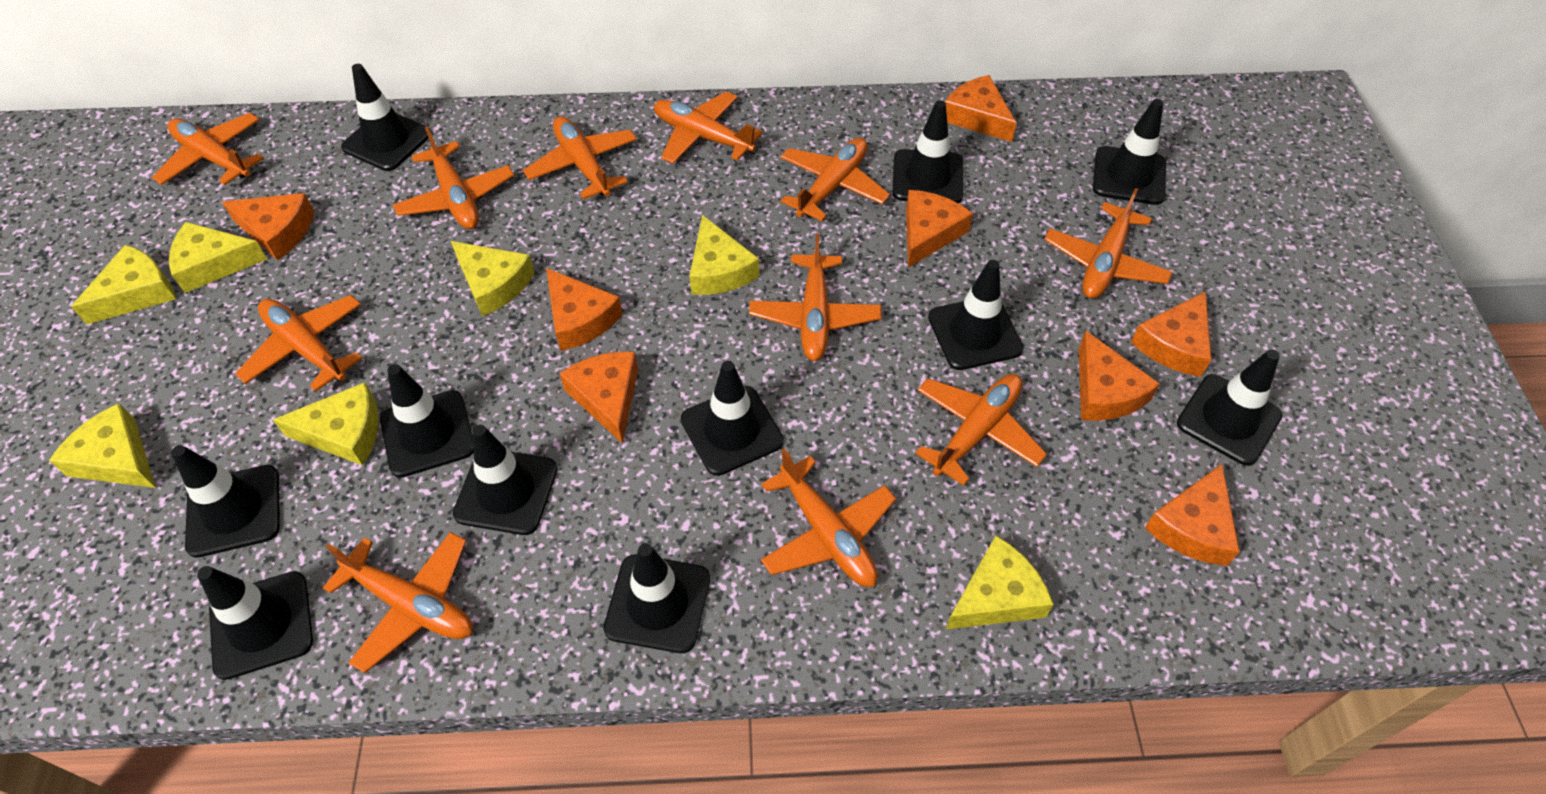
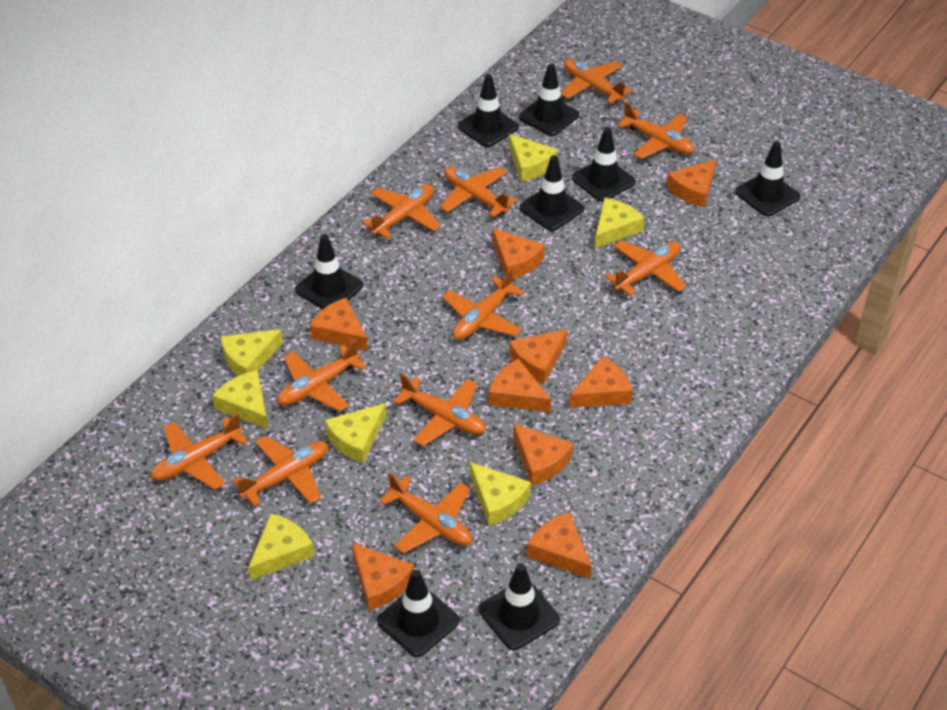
black traffic cone: 11 -> 8
orange cheese: 8 -> 9

